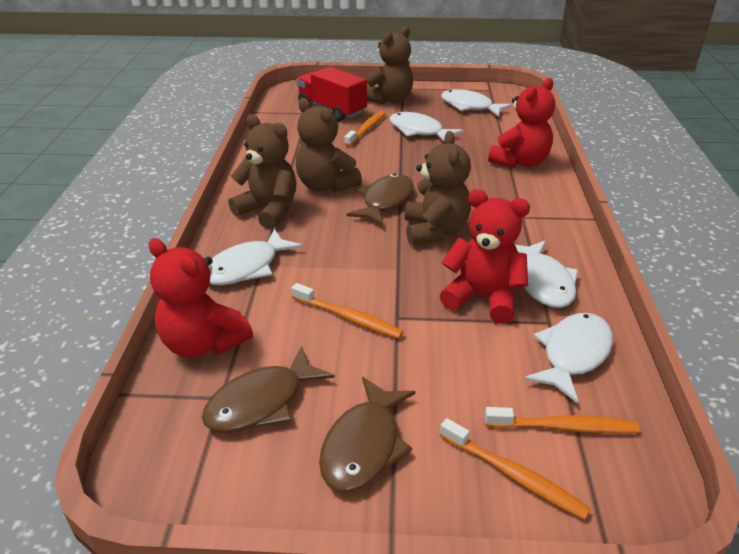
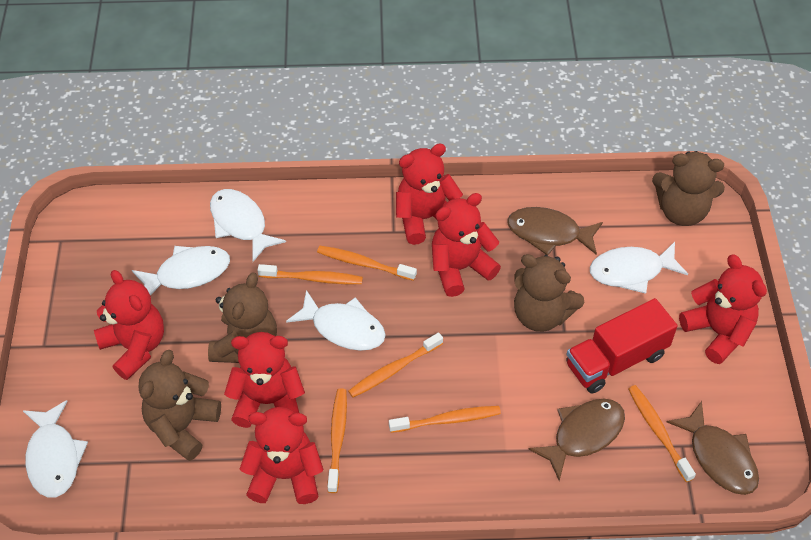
orange toothbrush: 4 -> 6
red teddy bear: 3 -> 6

